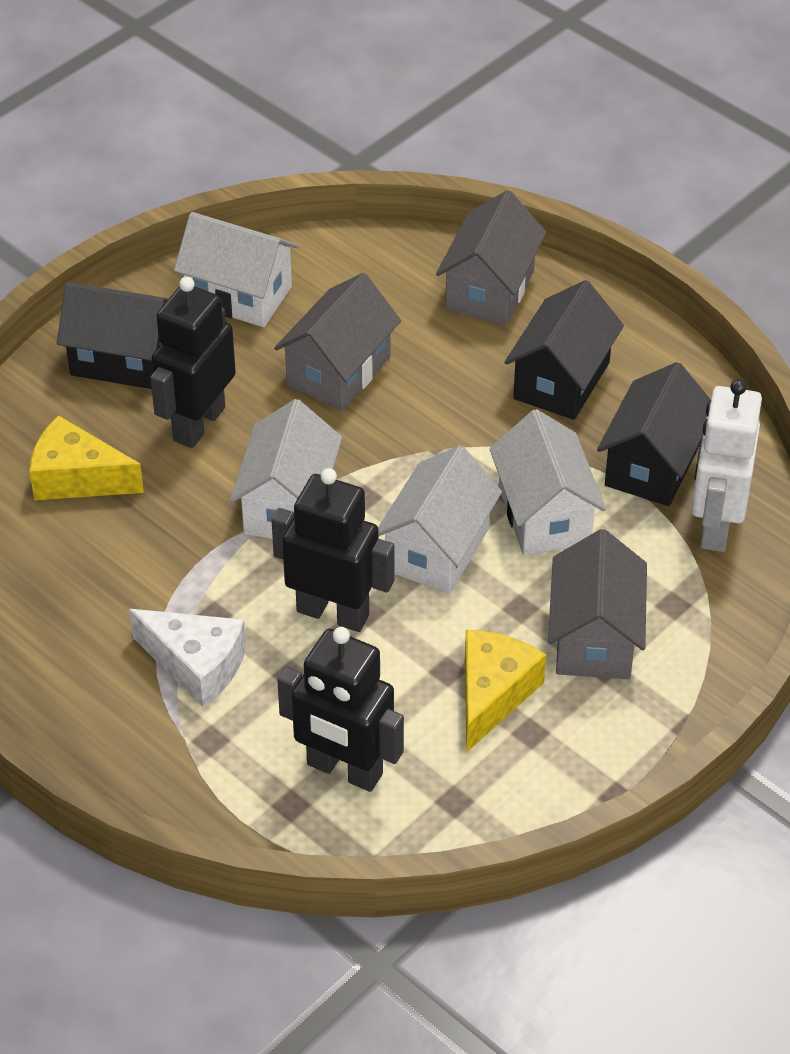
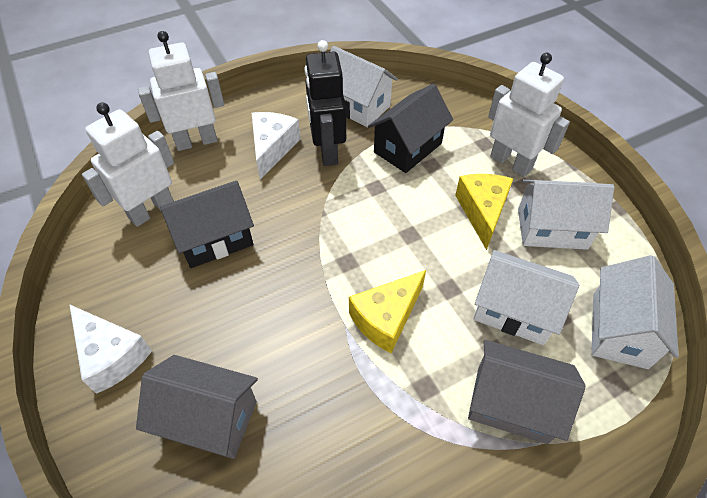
black house: 3 -> 2
black robot: 3 -> 1
grey house: 3 -> 2
white cheese: 1 -> 2
white robot: 1 -> 3

